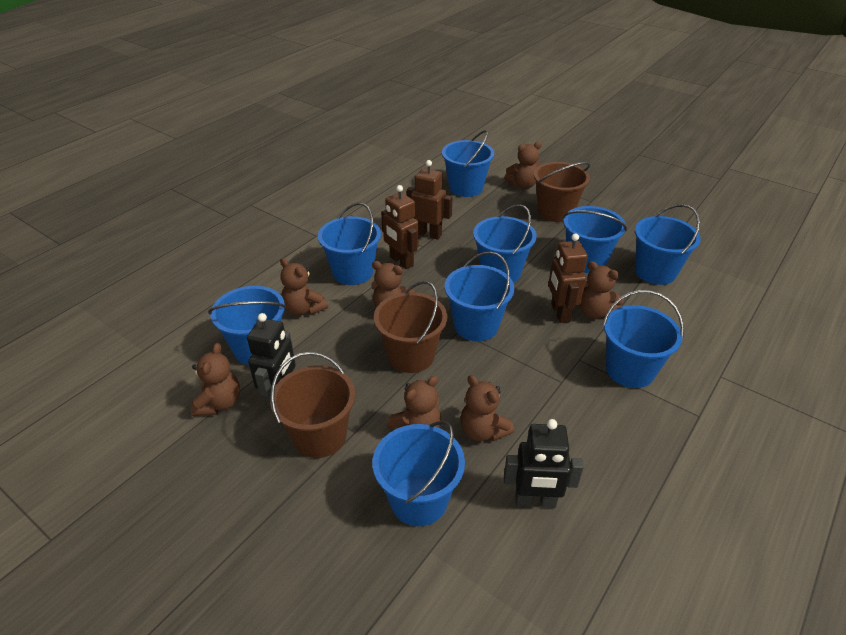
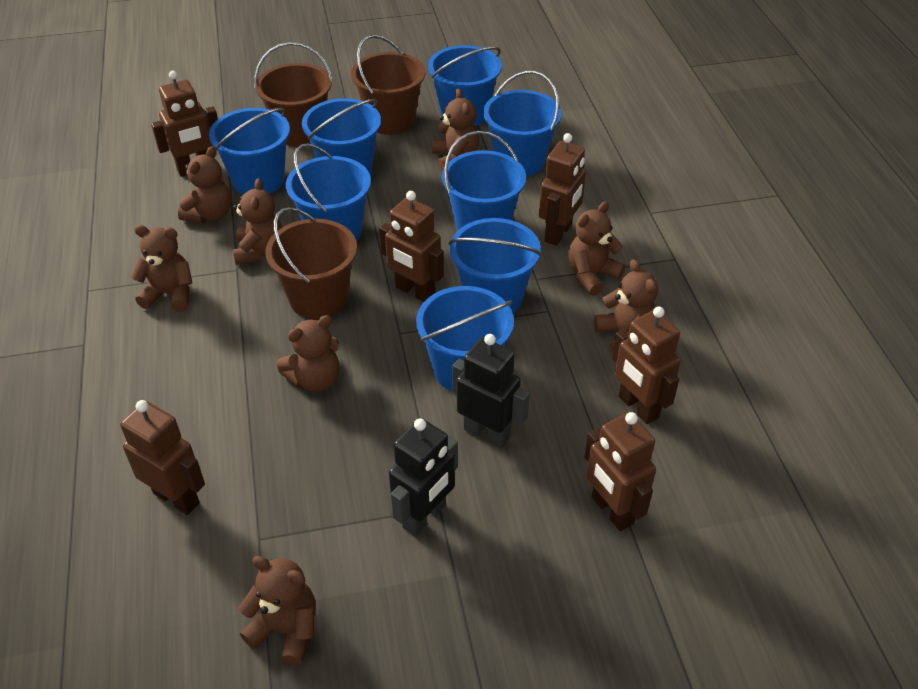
blue bucket: 9 -> 8
brown robot: 3 -> 6
brown teddy bear: 7 -> 8

